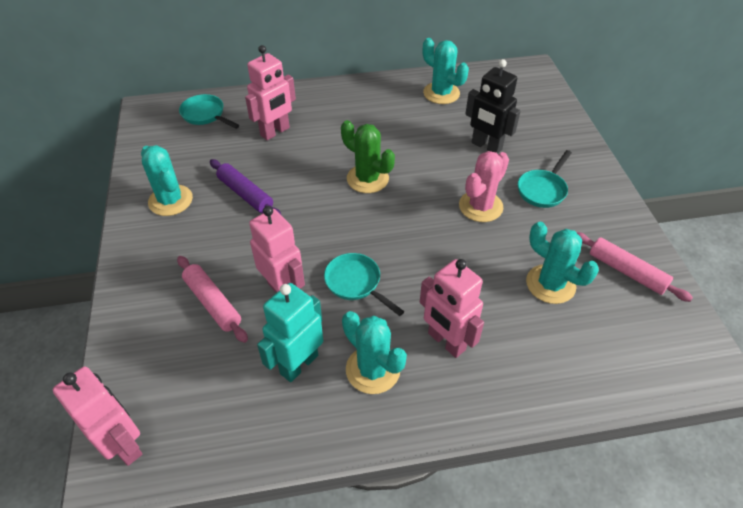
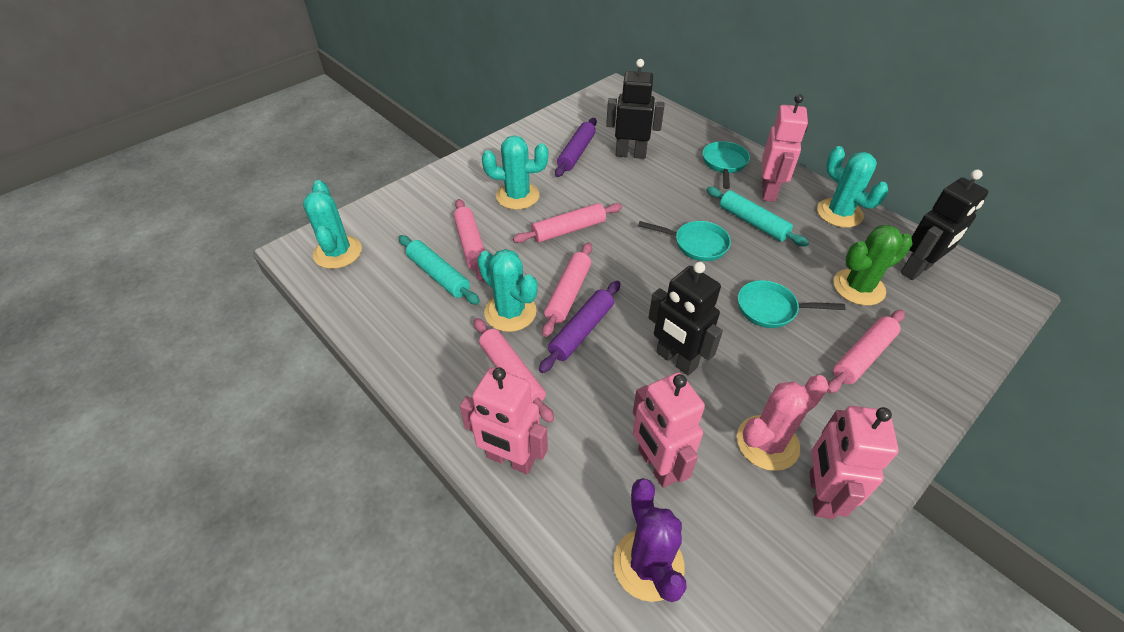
black robot: 1 -> 3
pink rolling pin: 2 -> 5
purple cactus: 0 -> 1
purple rolling pin: 1 -> 2
turquoise robot: 1 -> 0
turquoise rolling pin: 0 -> 2

